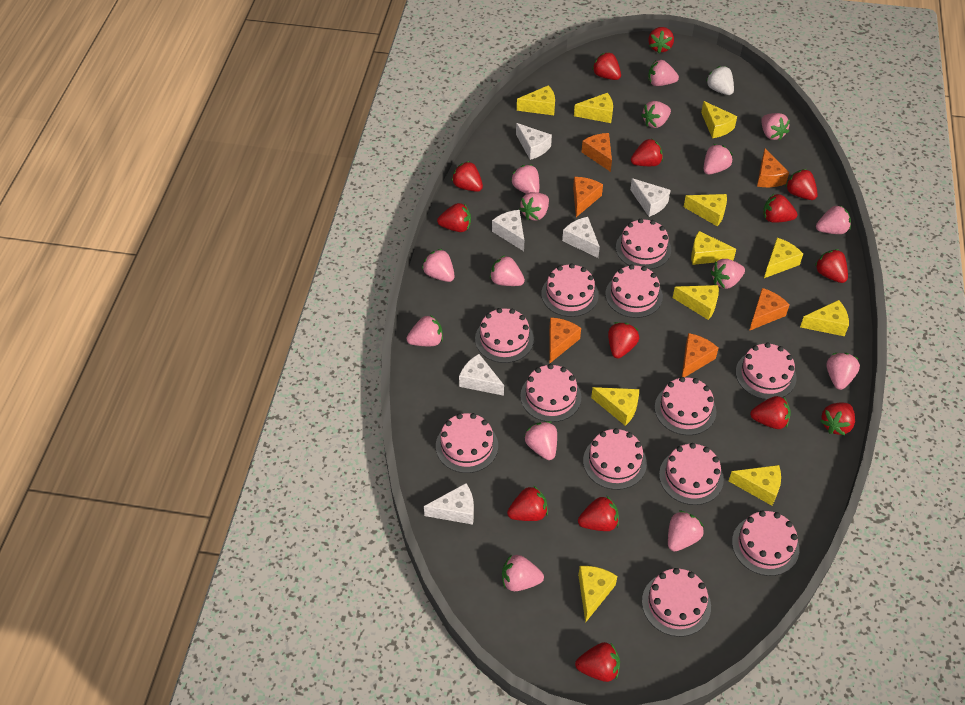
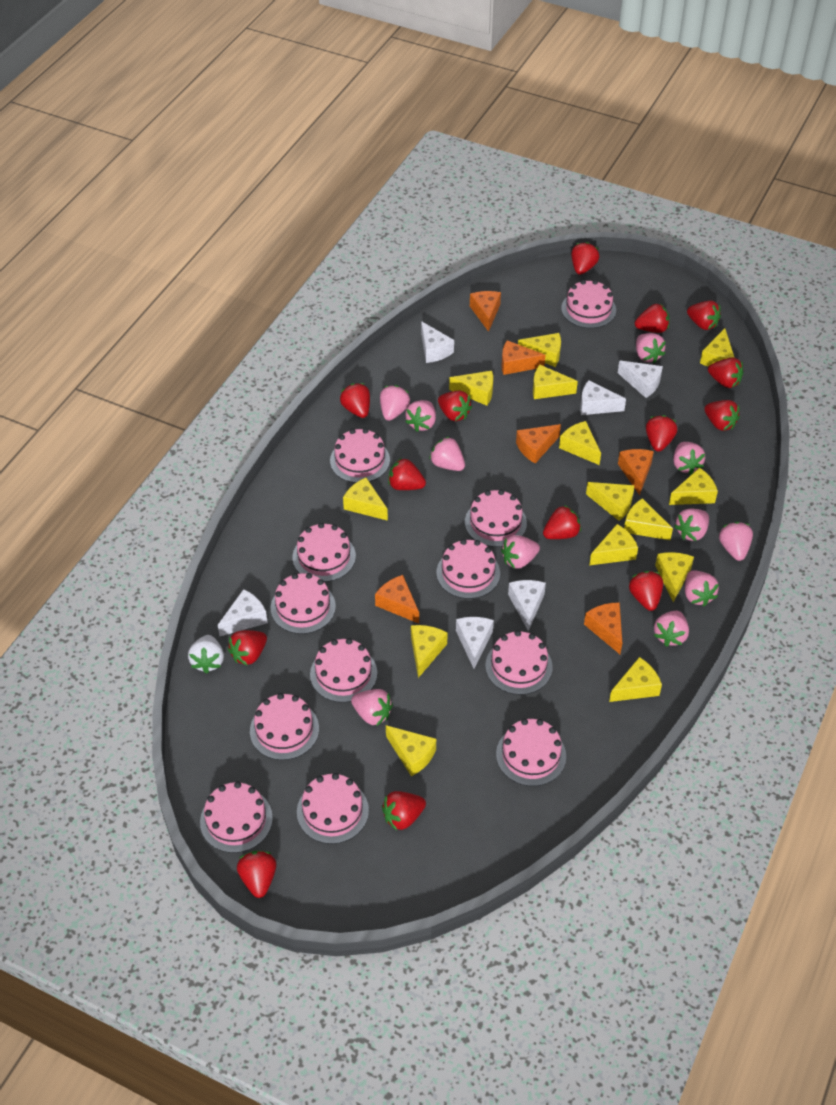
pink strawberry: 15 -> 11
yellow cheese: 11 -> 14

